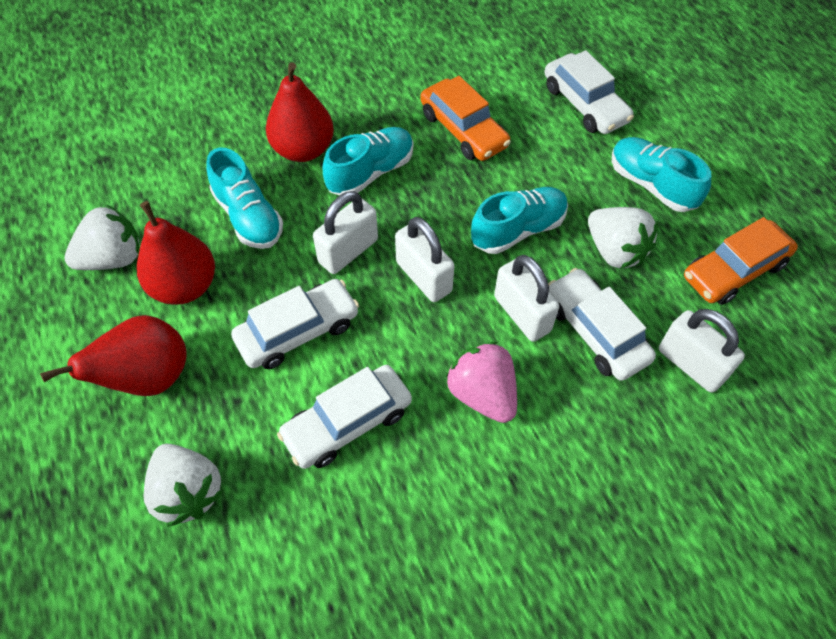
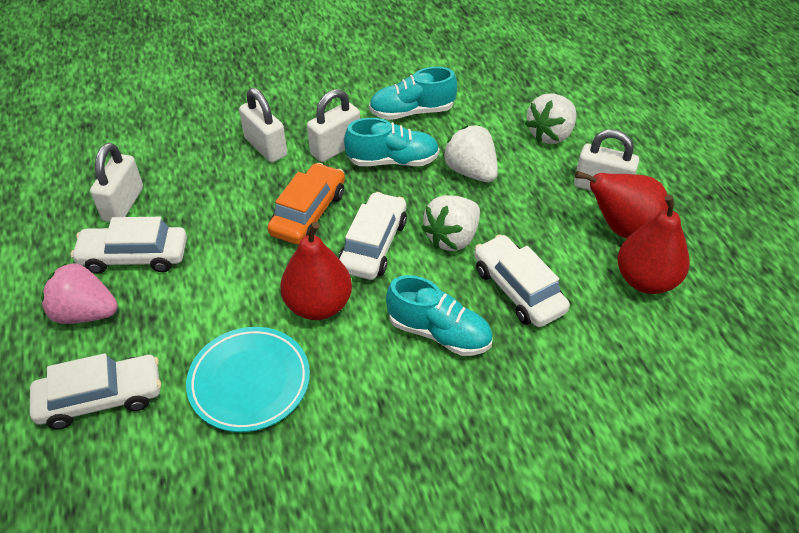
orange car: 2 -> 1
turquoise plate: 0 -> 1
turquoise shoe: 4 -> 3

